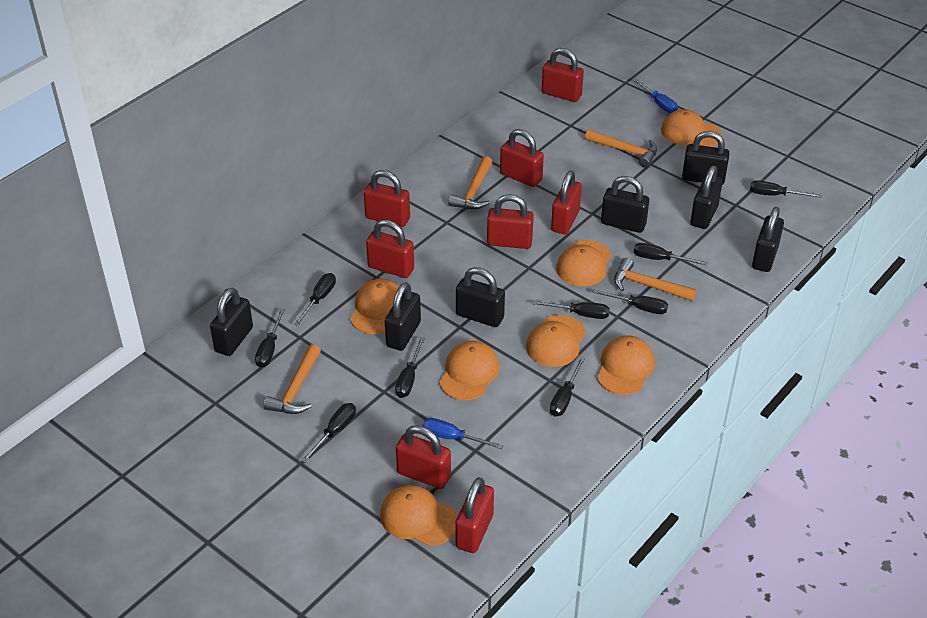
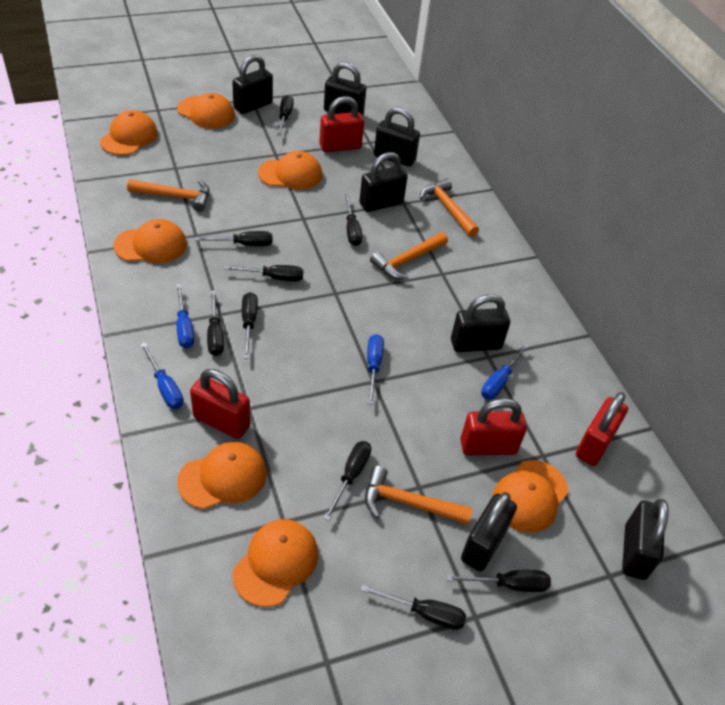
blue screwdriver: 2 -> 4
red padlock: 8 -> 4

